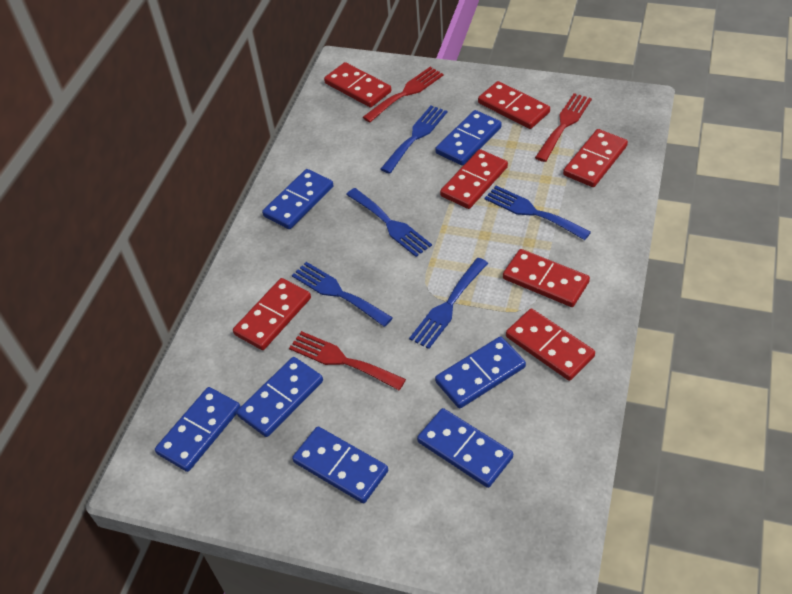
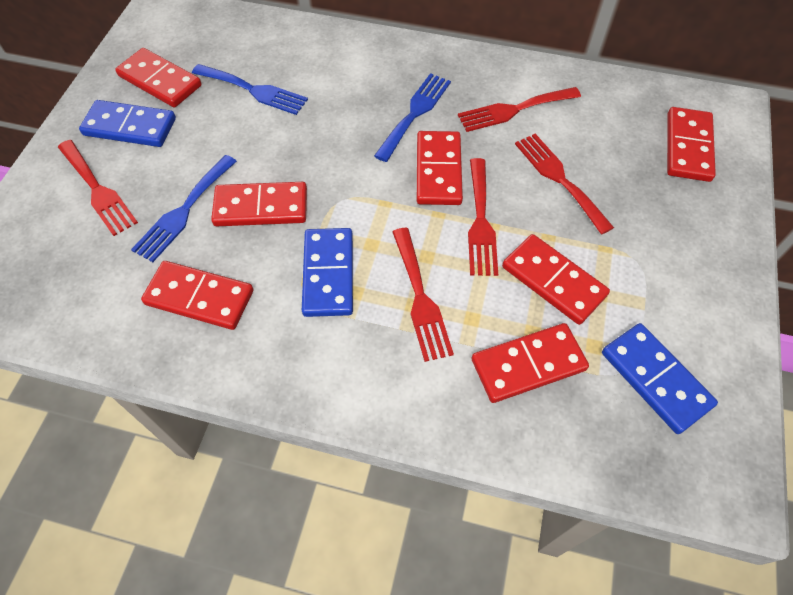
blue domino: 7 -> 3
blue fork: 5 -> 3
red fork: 3 -> 5

